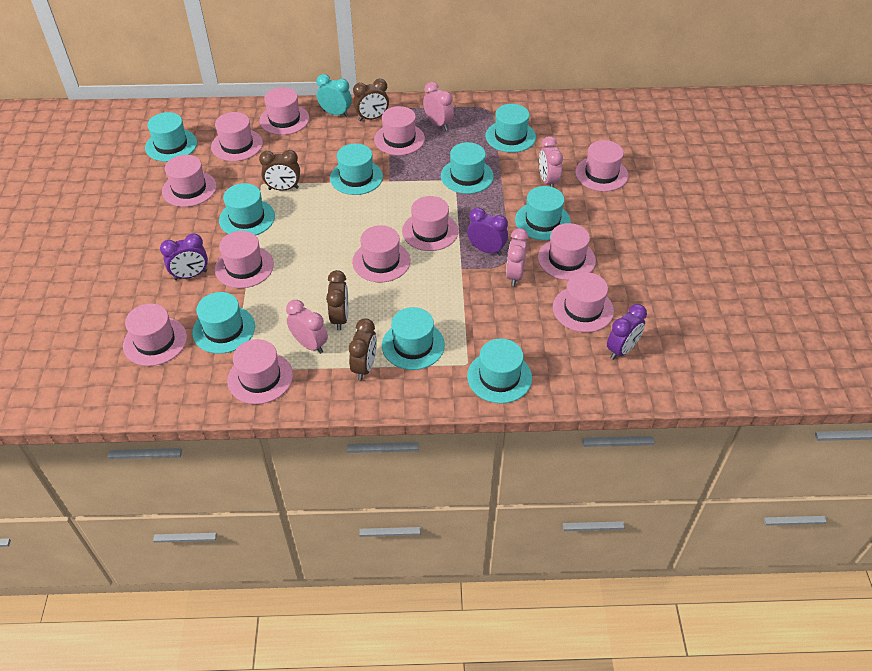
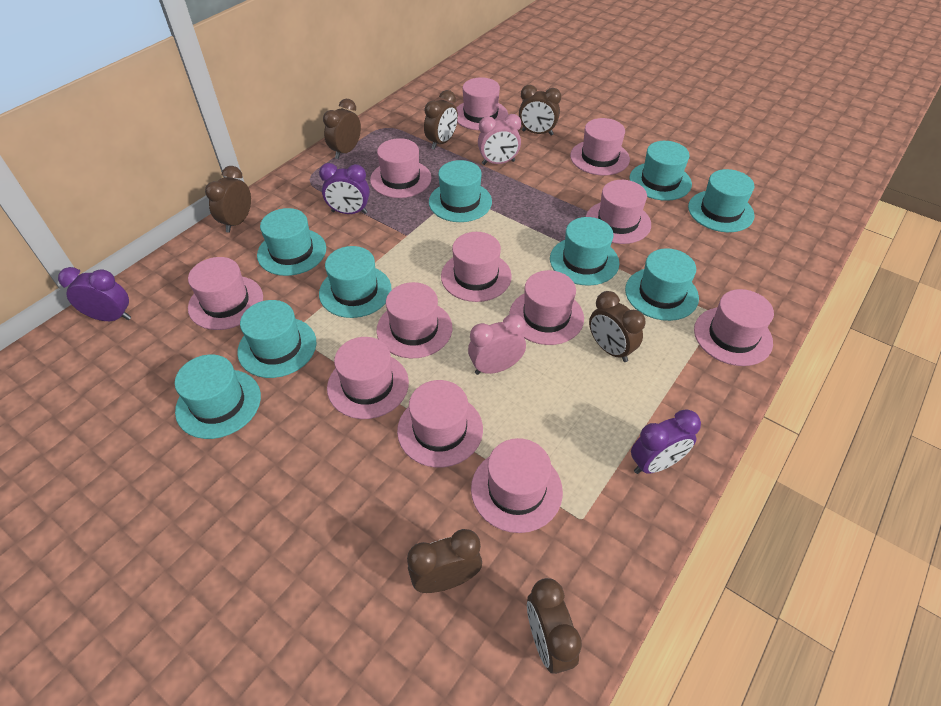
brown clock: 4 -> 7
pink clock: 4 -> 2
turquoise clock: 1 -> 0

